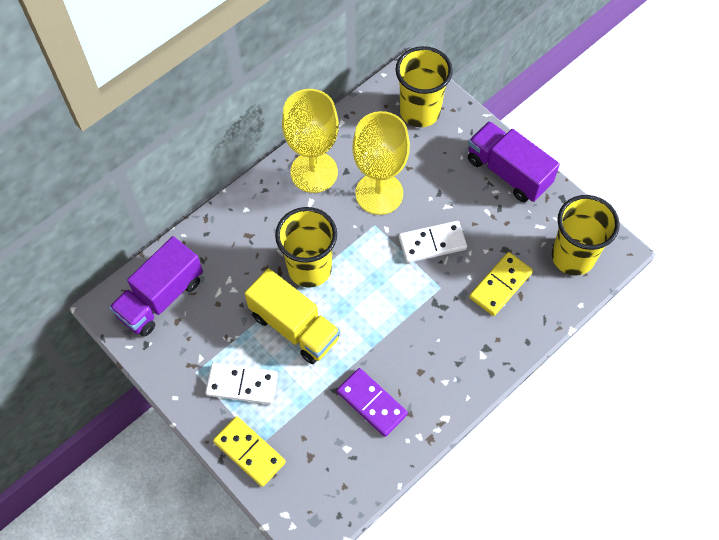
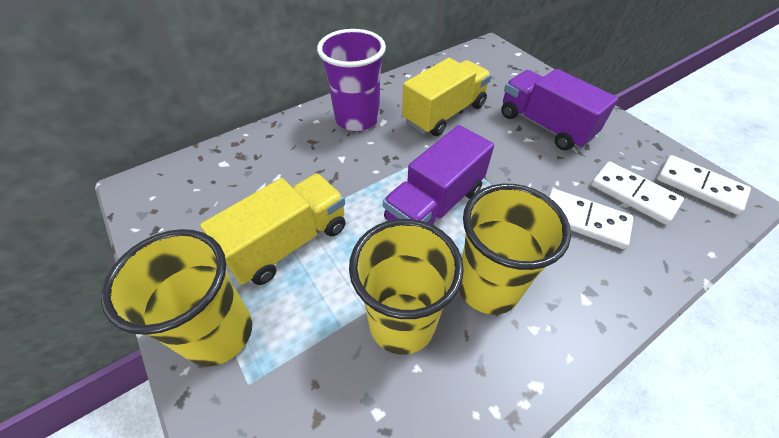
purple cup: 0 -> 1
purple domino: 1 -> 0
white domino: 2 -> 3
yellow domino: 2 -> 0
yellow goblet: 2 -> 0
yellow truck: 1 -> 2

